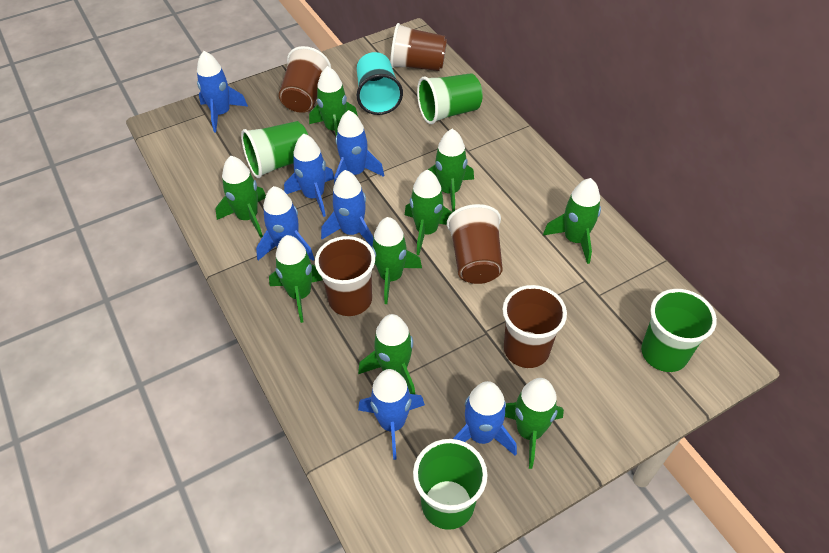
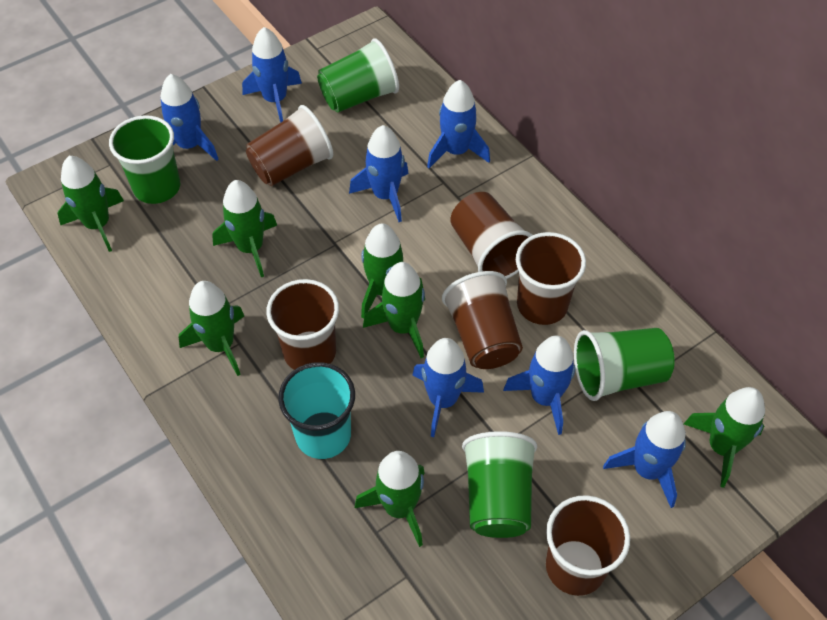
brown cup: 5 -> 6
green rocket: 9 -> 7

